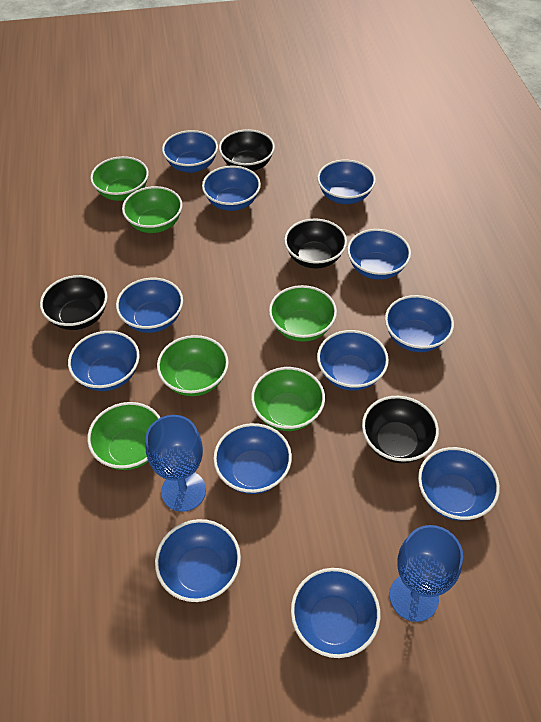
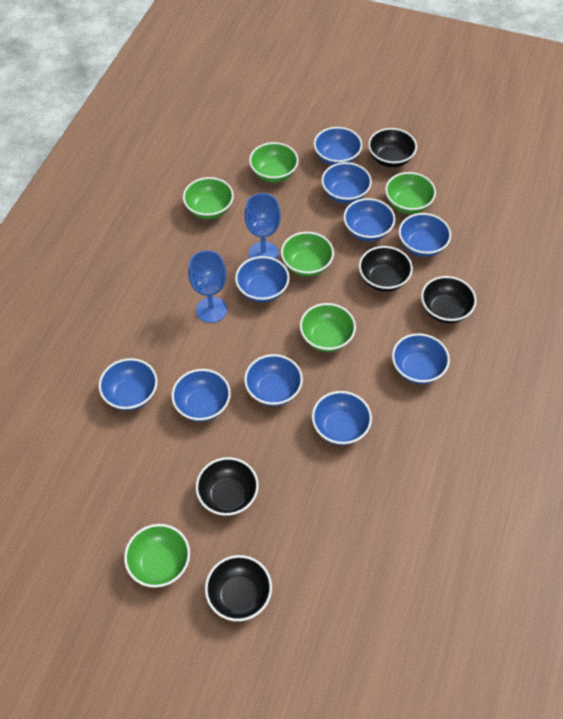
black bowl: 4 -> 5
blue bowl: 12 -> 10

